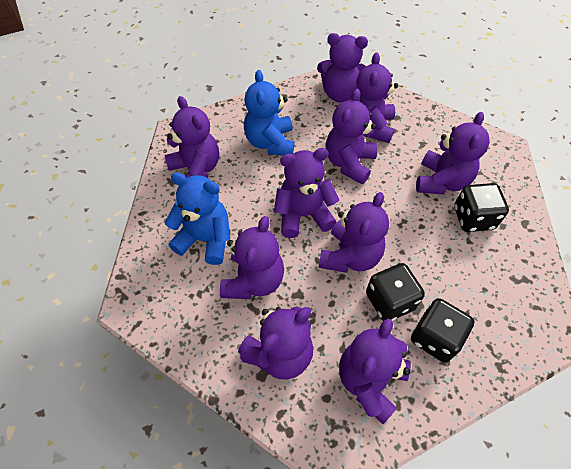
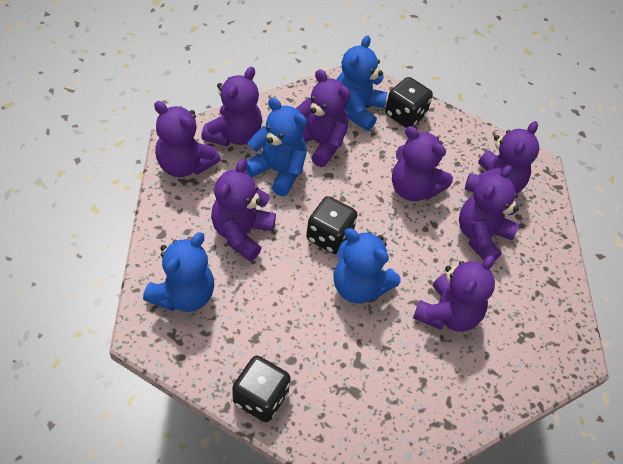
blue teddy bear: 2 -> 4
purple teddy bear: 10 -> 8

